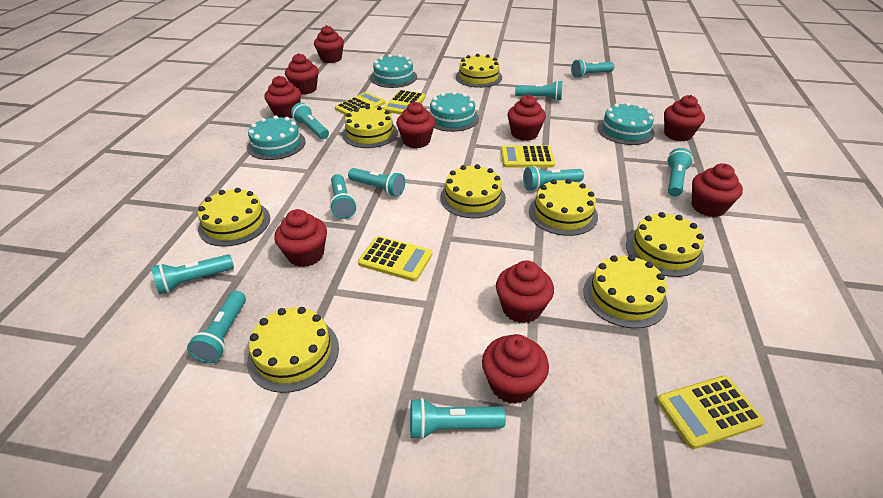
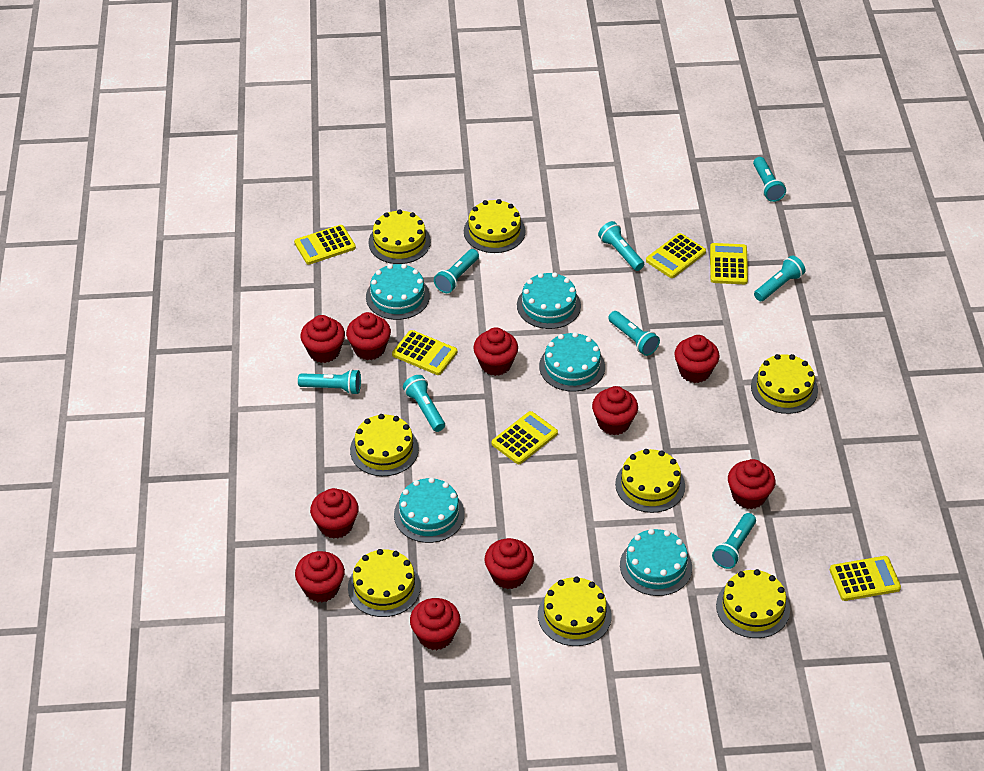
turquoise cake: 4 -> 5
turquoise flashlight: 10 -> 8
yellow calculator: 5 -> 6

